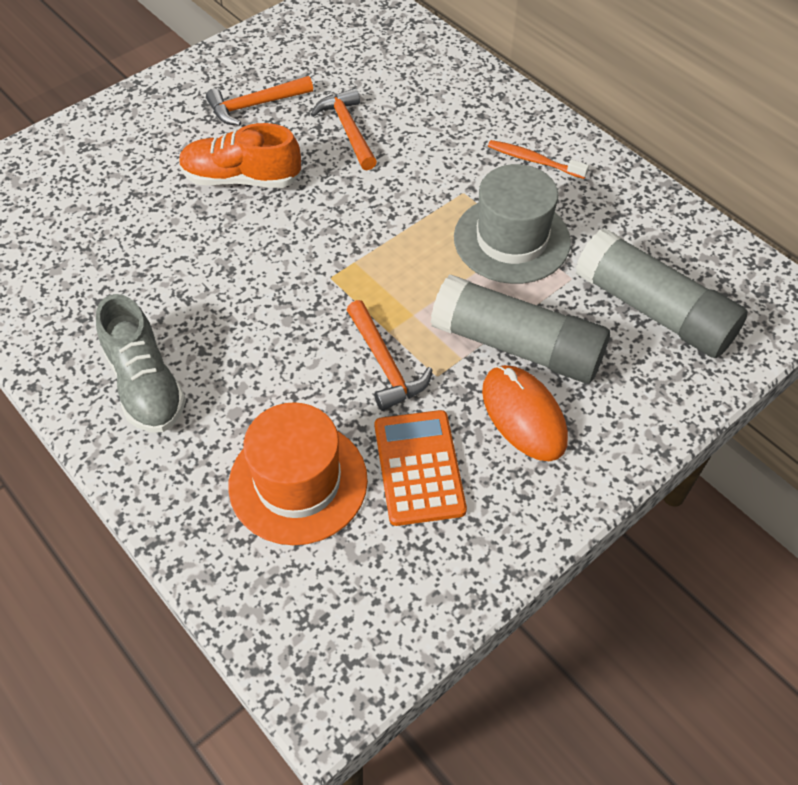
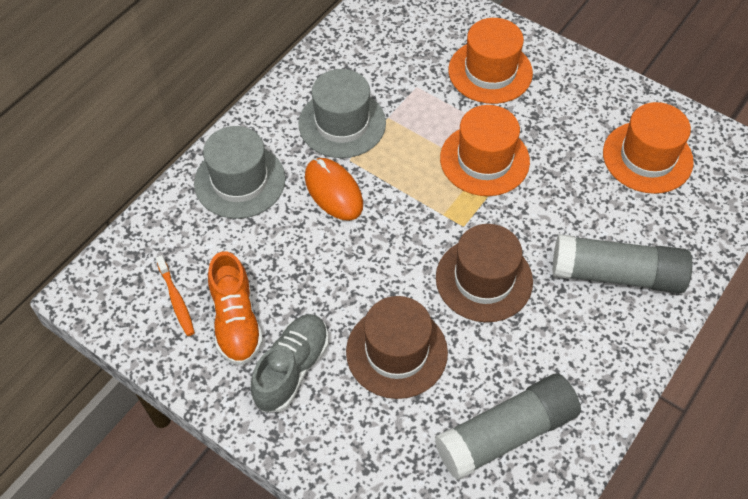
brown hat: 0 -> 2
grey hat: 1 -> 2
orange calculator: 1 -> 0
orange hammer: 3 -> 0
orange hat: 1 -> 3

